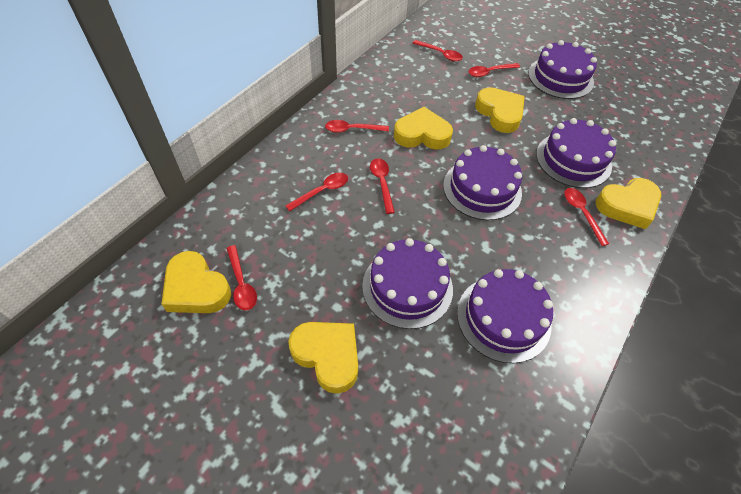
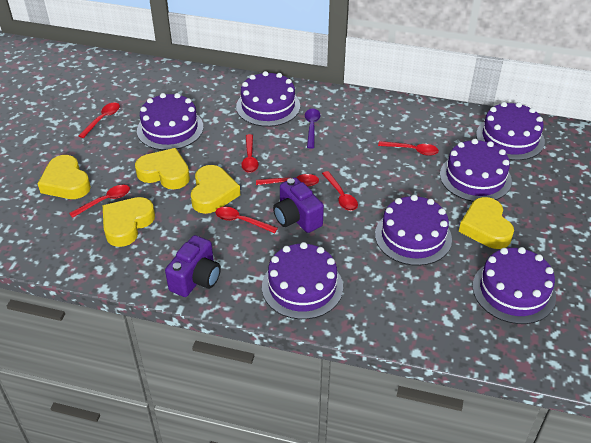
purple cake: 5 -> 7
purple camera: 0 -> 2
purple spoon: 0 -> 1

